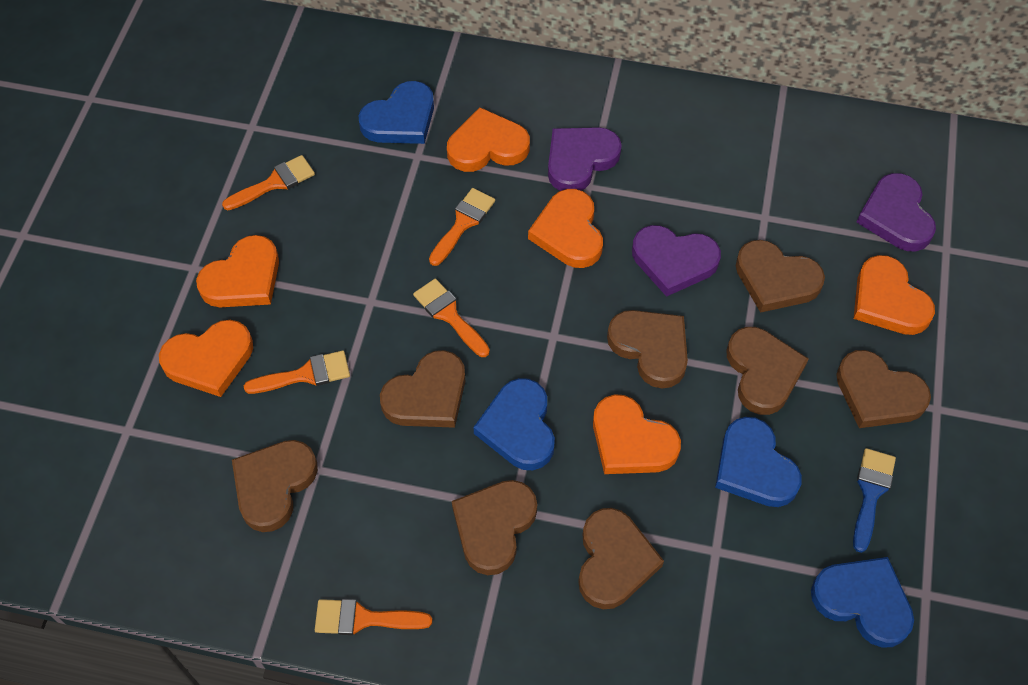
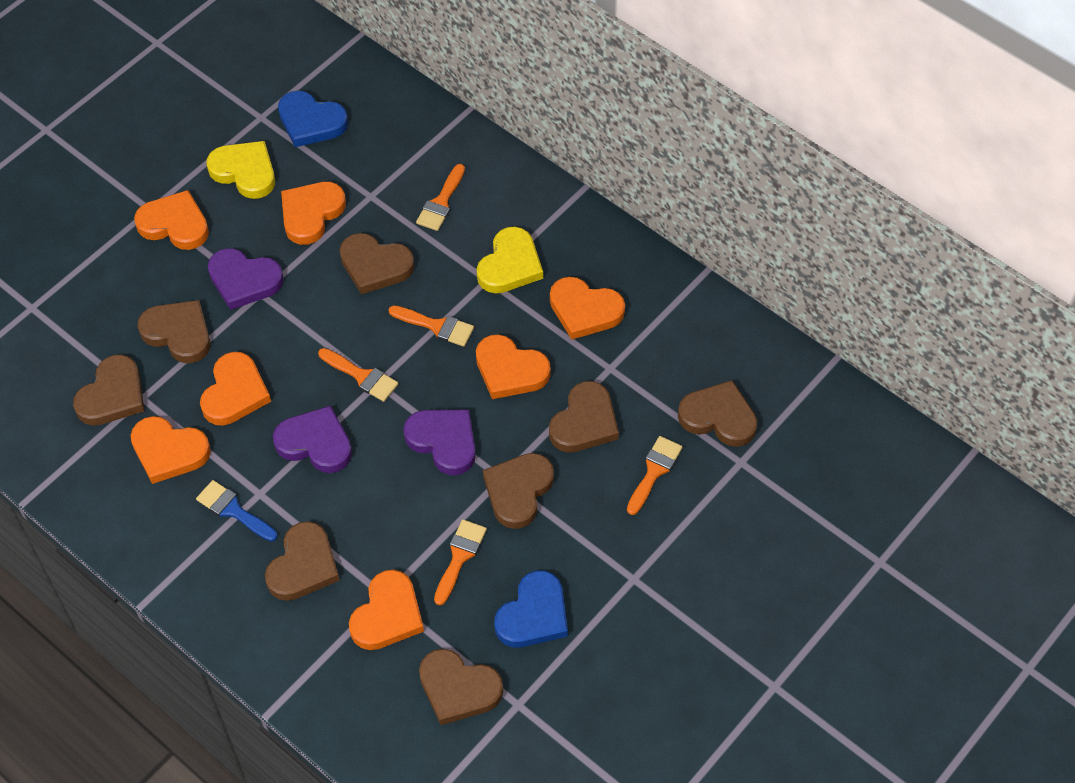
blue heart: 4 -> 2
orange heart: 6 -> 7
yellow heart: 0 -> 2

